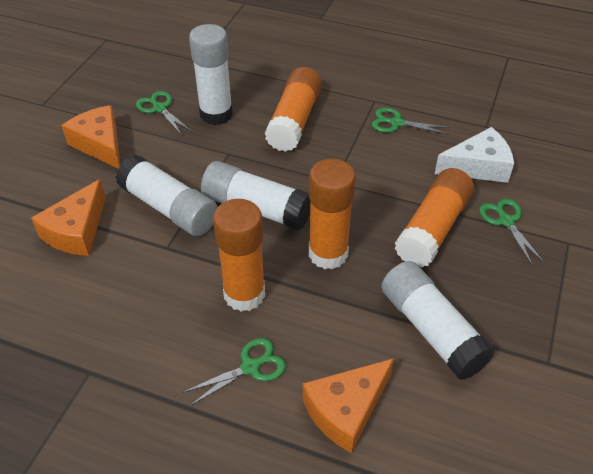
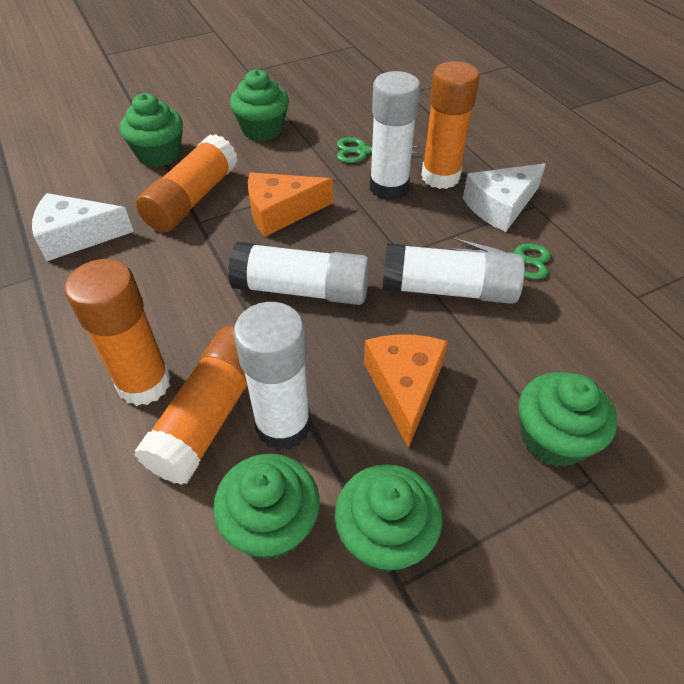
green cupcake: 0 -> 5
green scissors: 4 -> 2
orange cheese: 3 -> 2
white cheese: 1 -> 2

